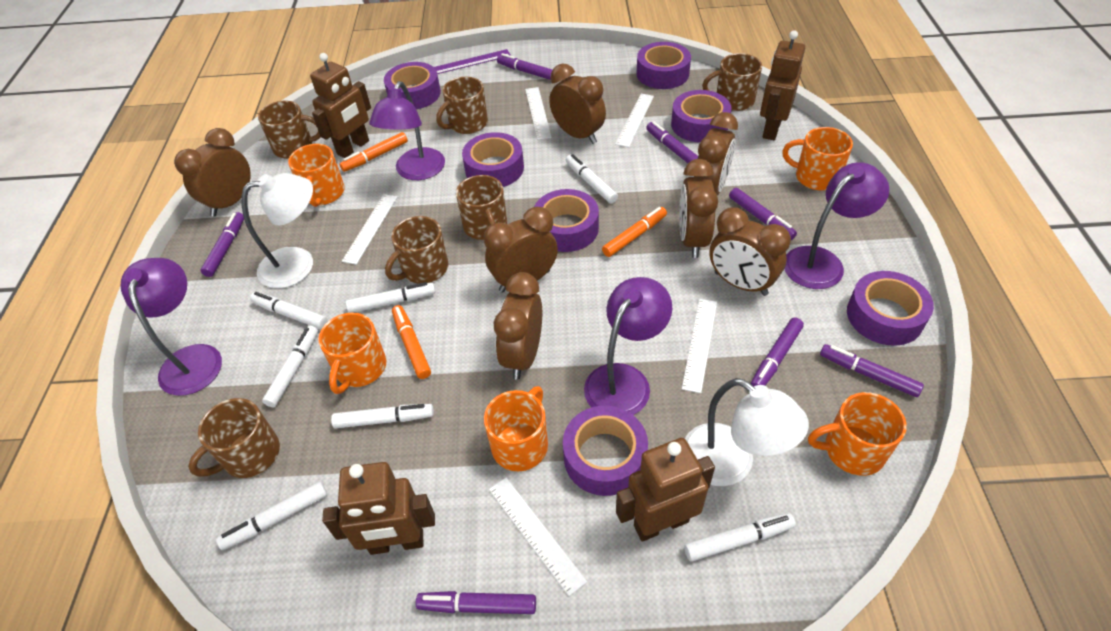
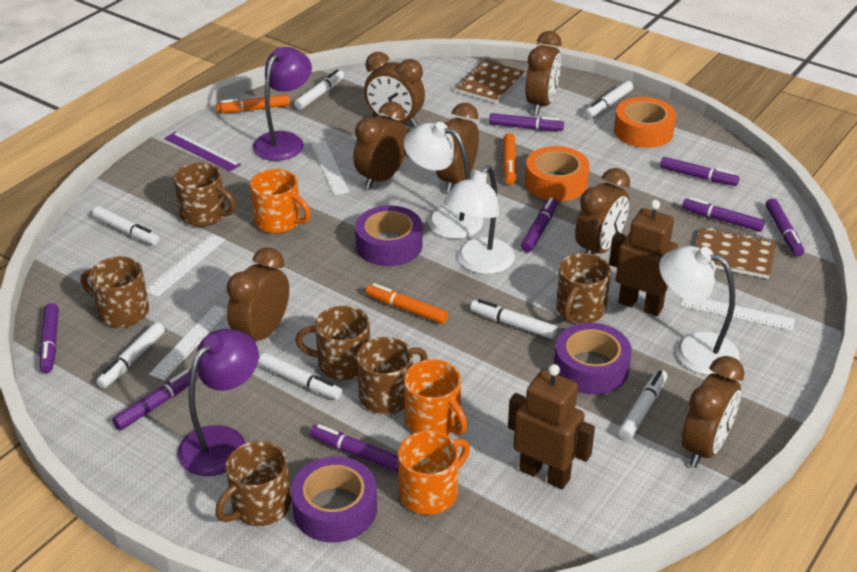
brown notebook: 0 -> 2
brown robot: 4 -> 2
orange mug: 5 -> 3
orange tape: 0 -> 2
purple lamp: 4 -> 2
purple marker: 7 -> 8
purple tape: 7 -> 3
white lamp: 2 -> 3
white ruler: 5 -> 4

